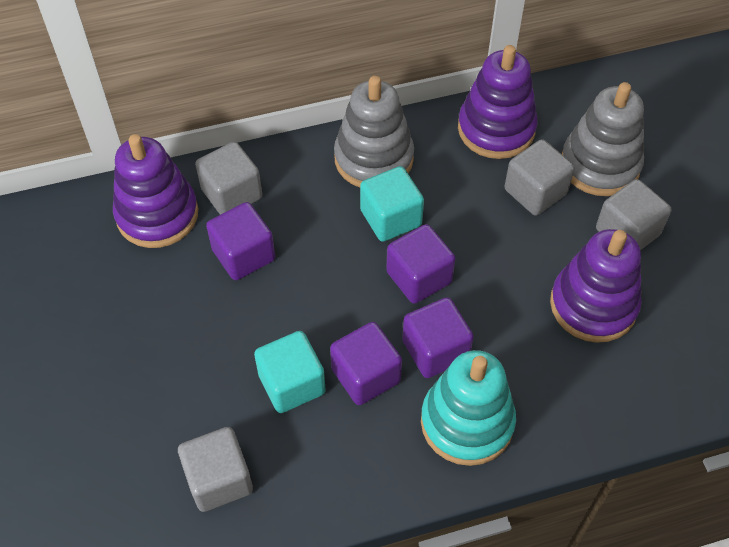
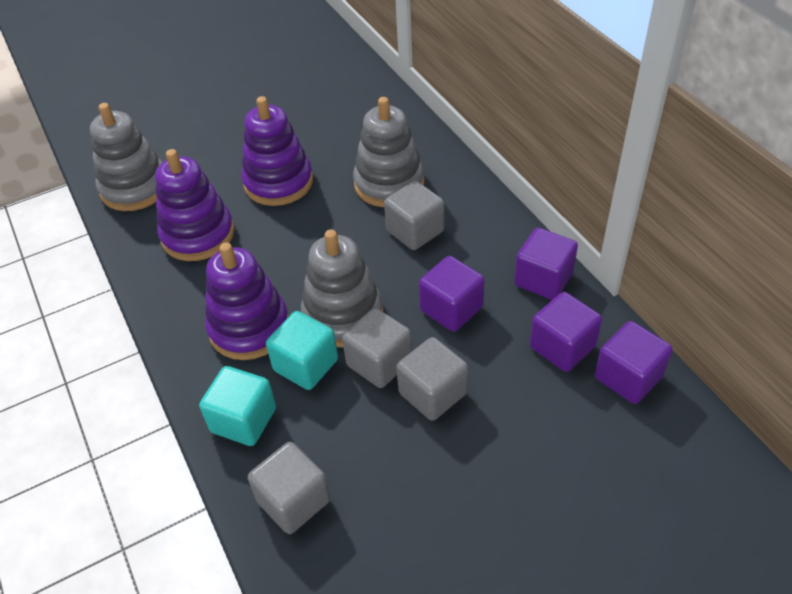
grey stacking toy: 2 -> 3
turquoise stacking toy: 1 -> 0

